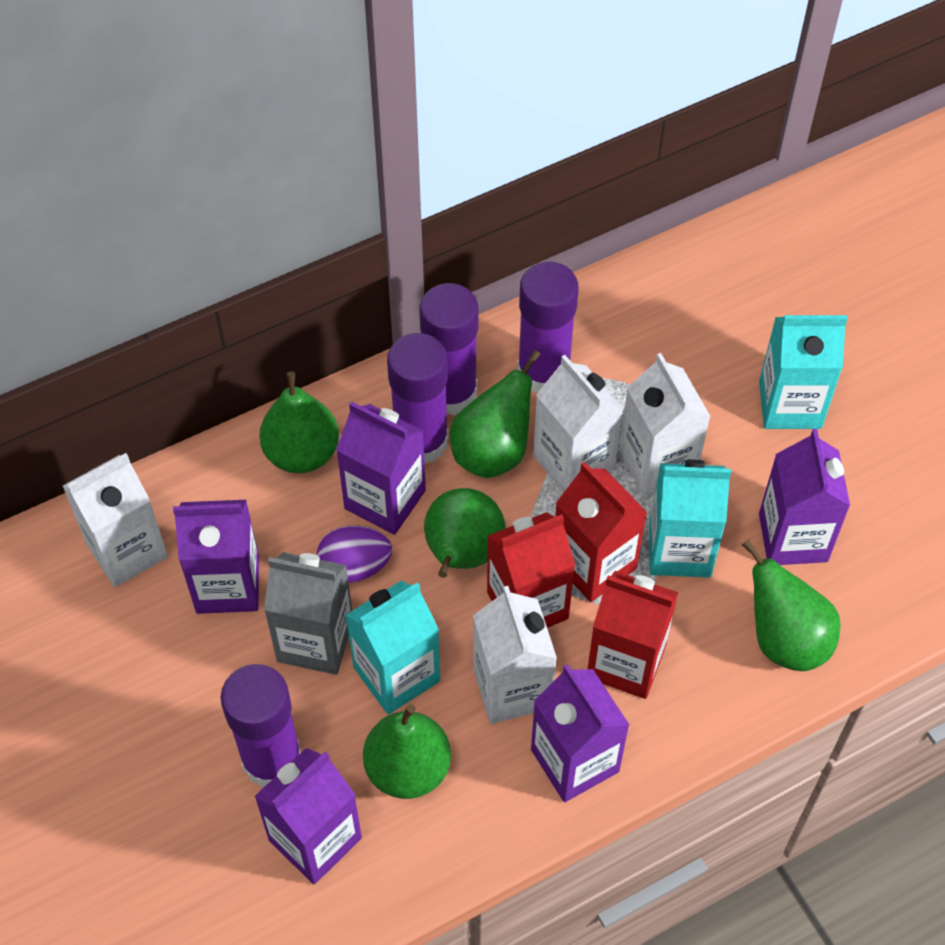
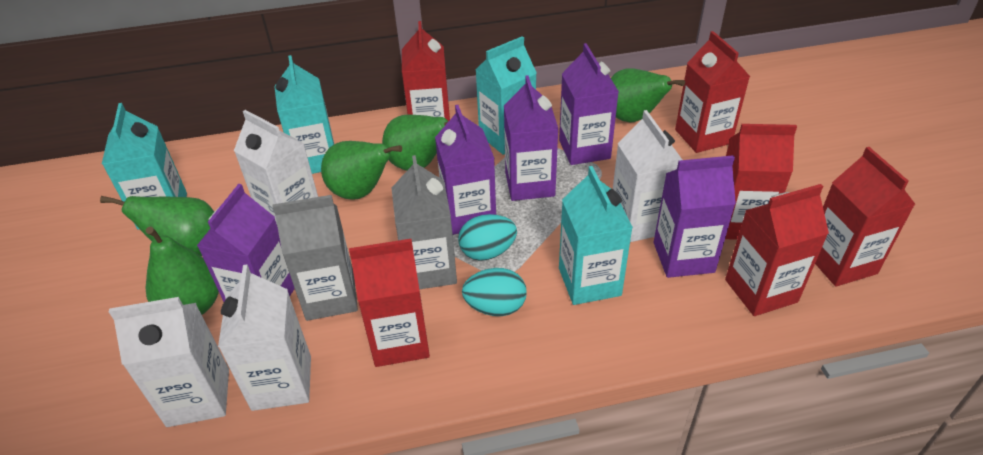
grey carton: 1 -> 2
purple egg: 1 -> 0
purple glue stick: 4 -> 0
red carton: 3 -> 6
turquoise carton: 3 -> 4
turquoise egg: 0 -> 2

